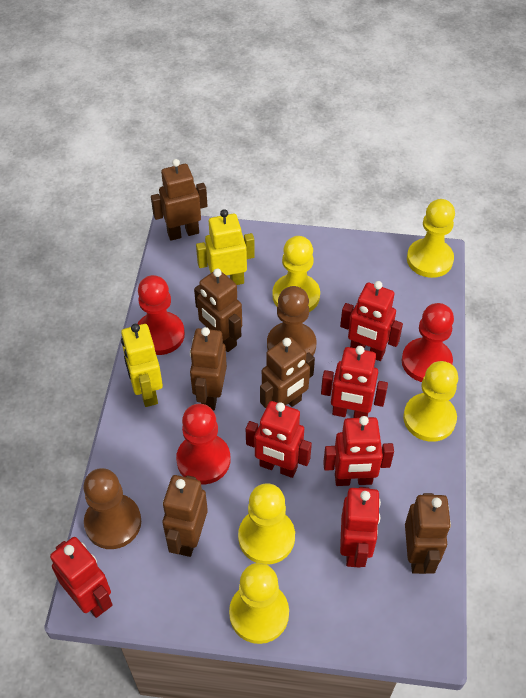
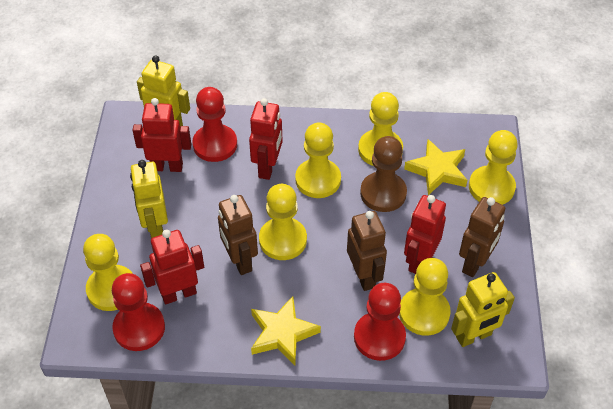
brown pawn: 2 -> 1
brown robot: 6 -> 3
red robot: 6 -> 4
yellow pawn: 5 -> 6
yellow robot: 2 -> 3
yellow star: 0 -> 2

